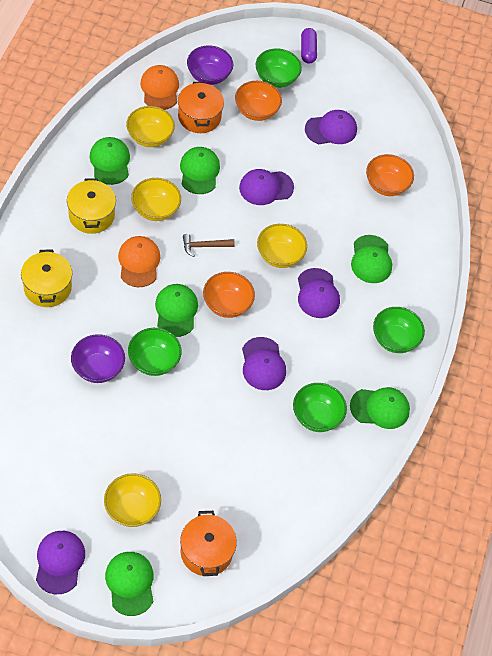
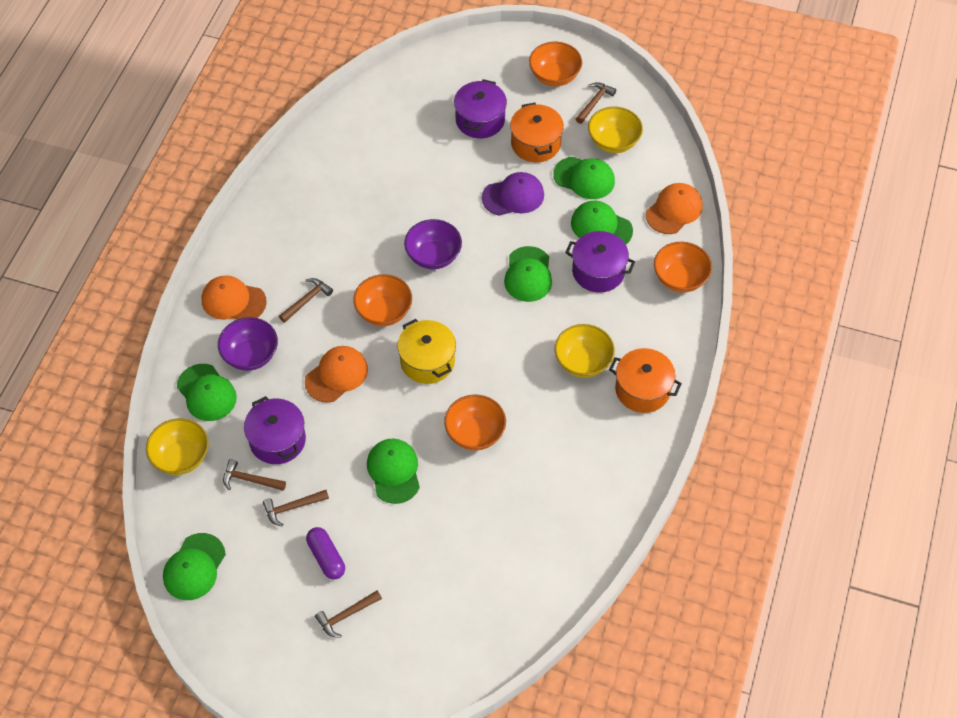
brown hammer: 1 -> 5
green bowl: 4 -> 0
orange bowl: 3 -> 4
orange cap: 2 -> 3
purple cap: 5 -> 1
purple pot: 0 -> 3
yellow bowl: 4 -> 3
yellow pot: 2 -> 1

